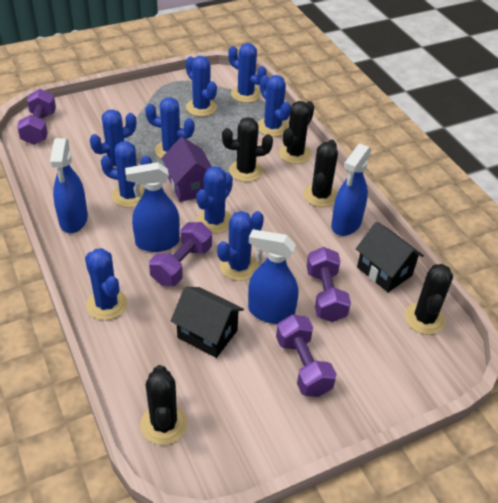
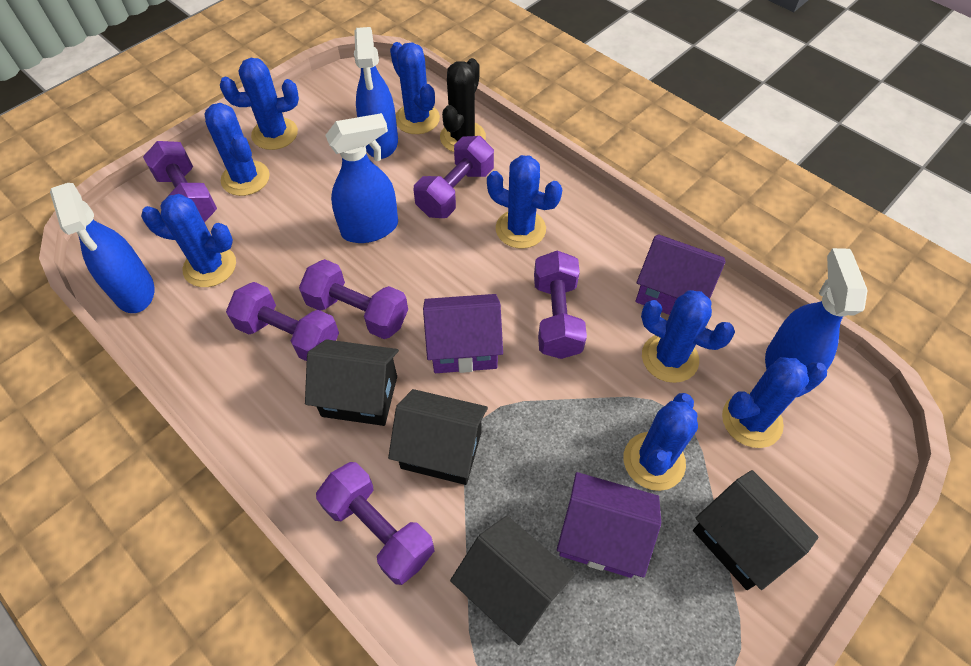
black cactus: 5 -> 1
black house: 2 -> 4
blue cactus: 9 -> 8
purple dumbbell: 4 -> 6
purple house: 1 -> 3

